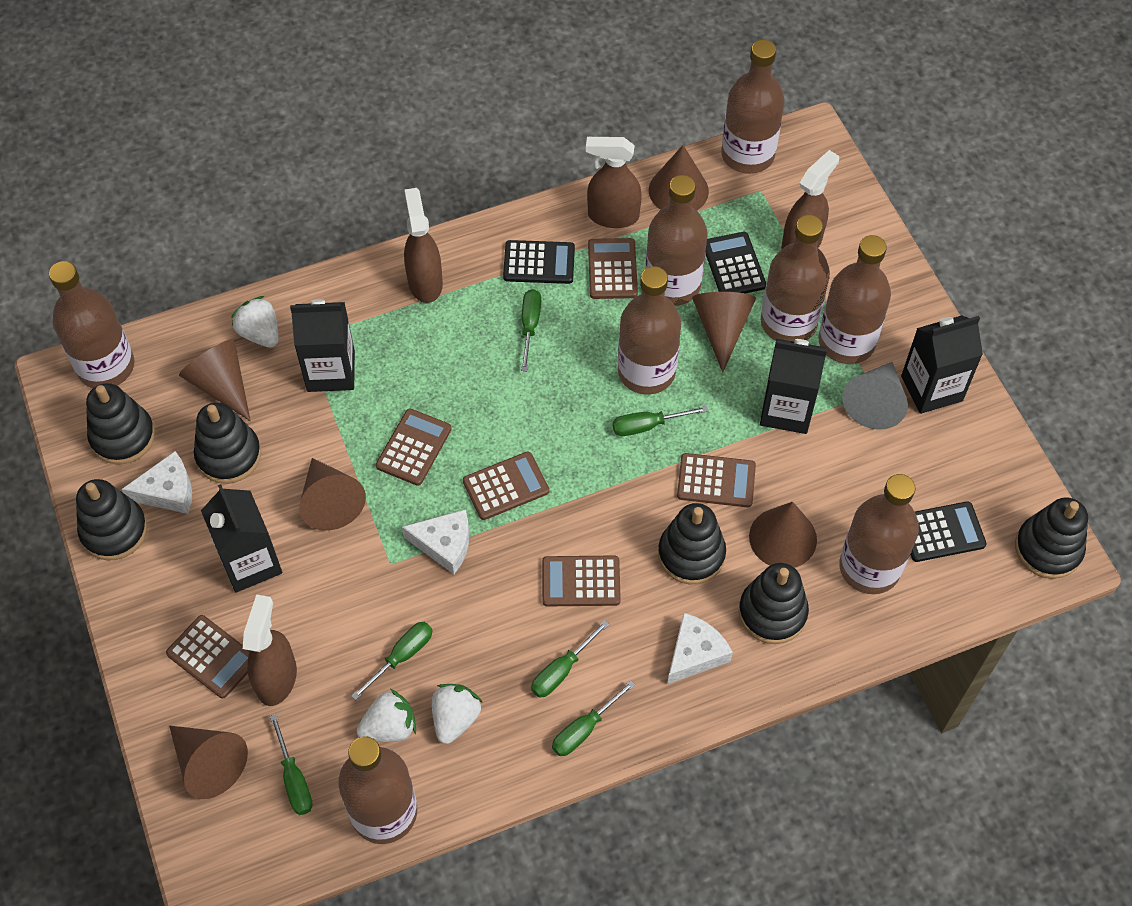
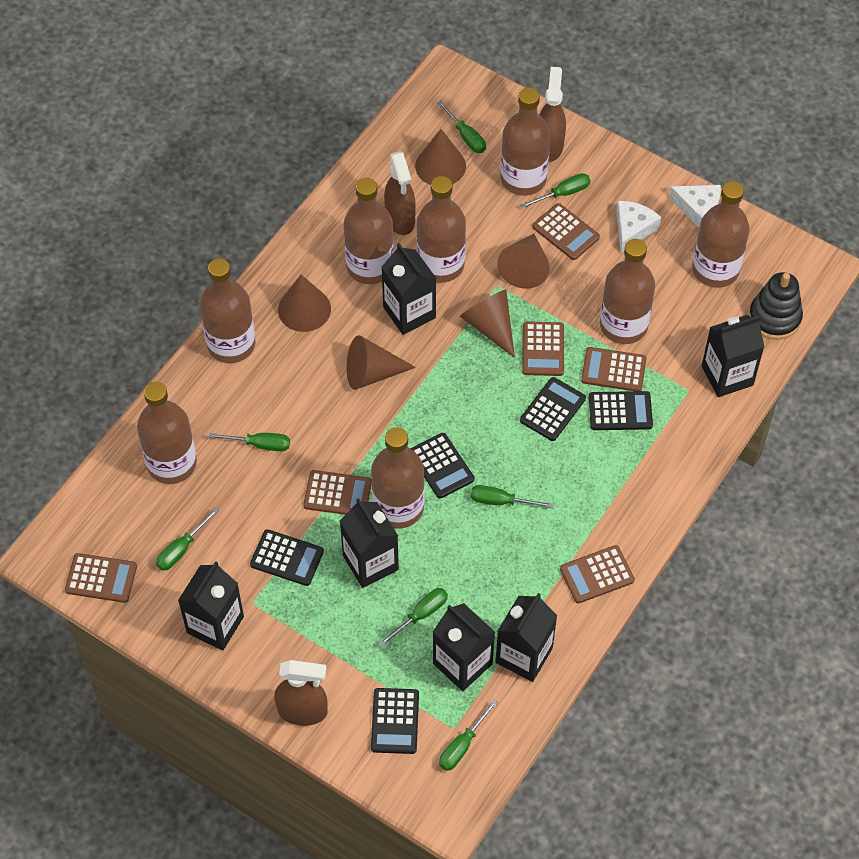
black calculator: 3 -> 5
black carton: 4 -> 6
black stacking toy: 6 -> 1
brown cone: 6 -> 5
brown spray bottle: 4 -> 3
green screwdriver: 6 -> 7
grey cone: 1 -> 0
white cheese: 3 -> 2
white strawberry: 3 -> 0

